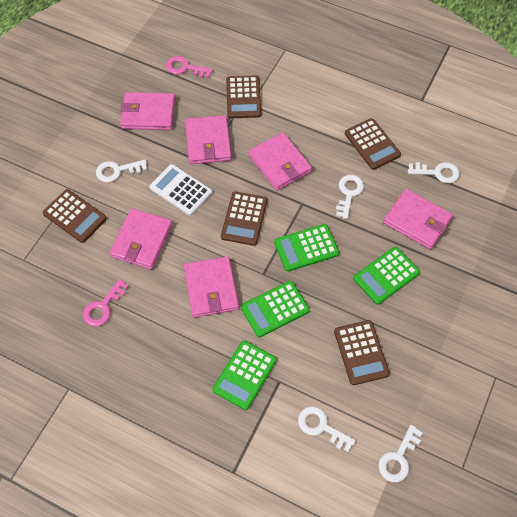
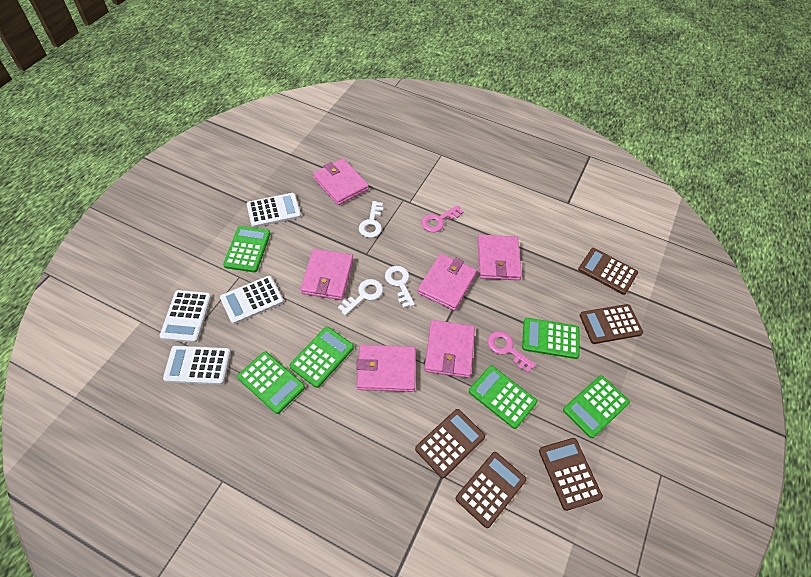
green calculator: 4 -> 6
white calculator: 1 -> 4
white key: 5 -> 3

